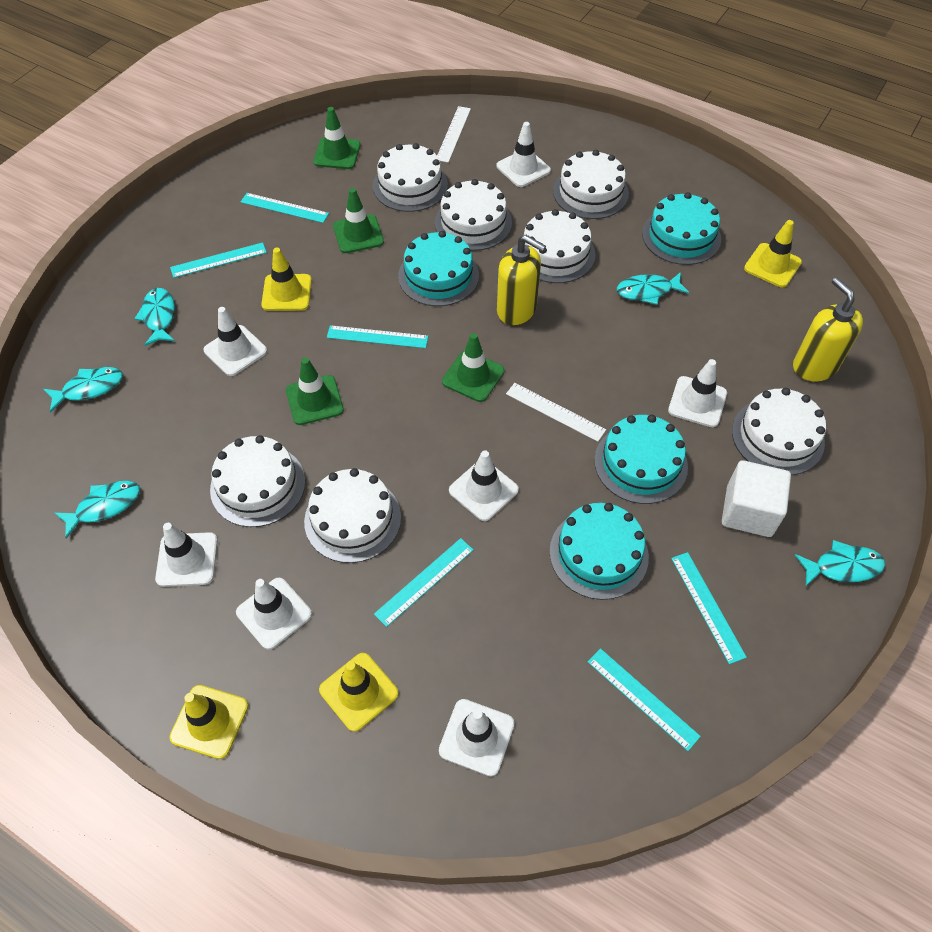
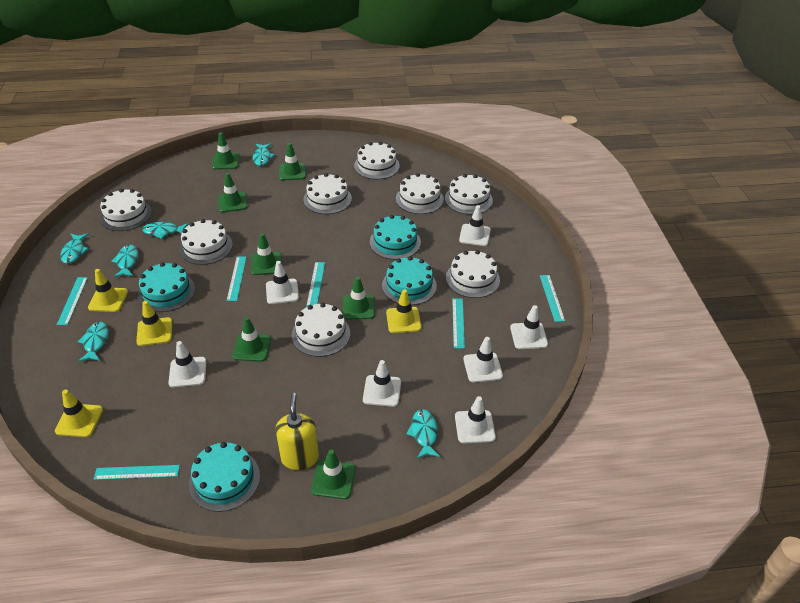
green traffic cone: 4 -> 7
turquoise fish: 5 -> 6
white cake: 7 -> 8
white cube: 1 -> 0
white ruler: 2 -> 0
yellow soap dispenser: 2 -> 1

